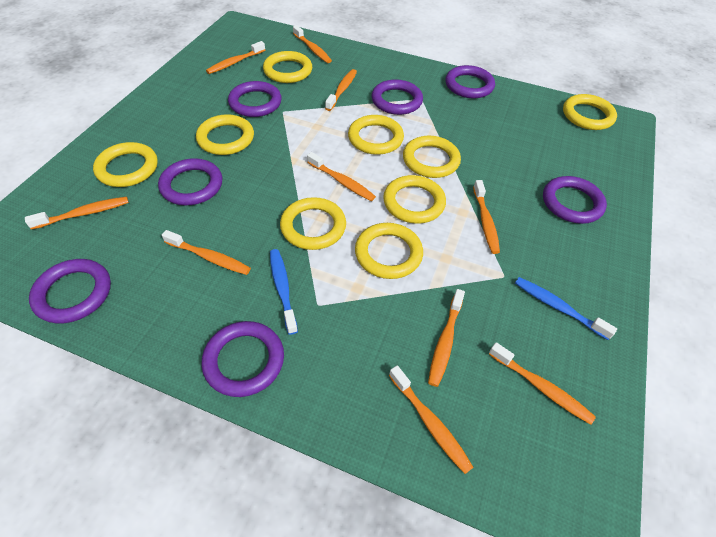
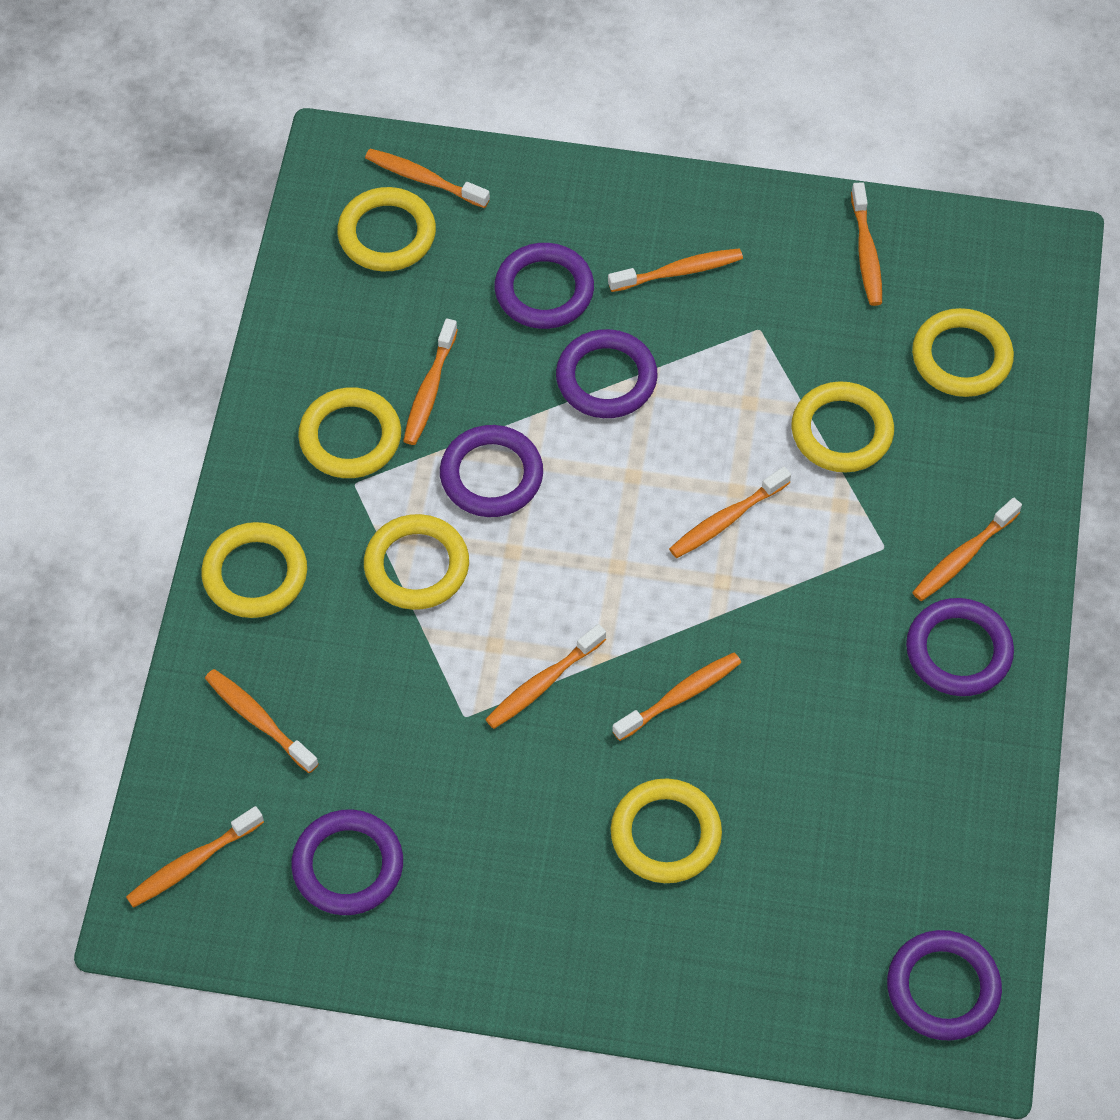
blue toothbrush: 2 -> 0
purple ring: 7 -> 6
yellow ring: 9 -> 7

